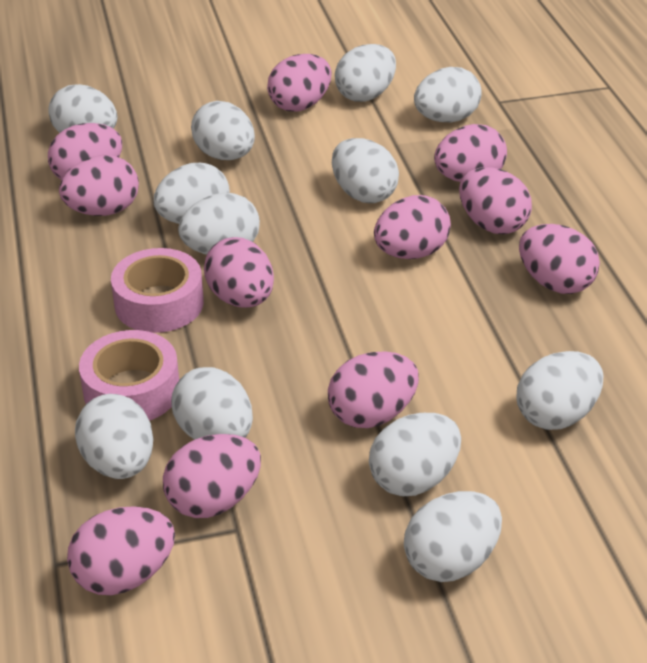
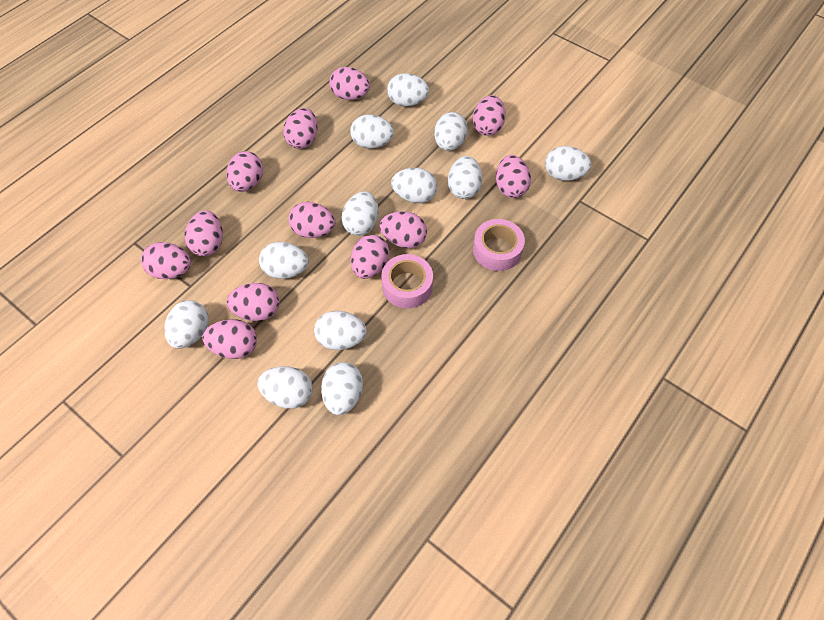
pink egg: 11 -> 12

